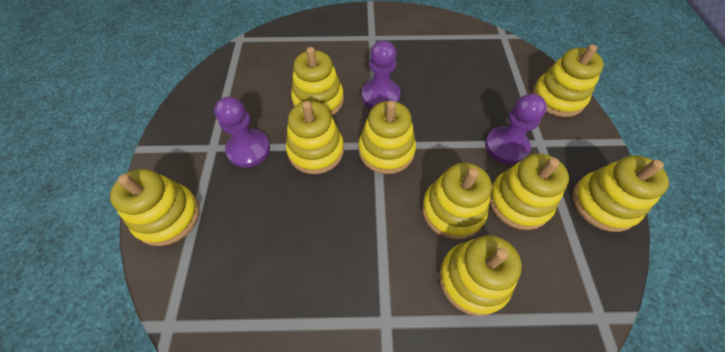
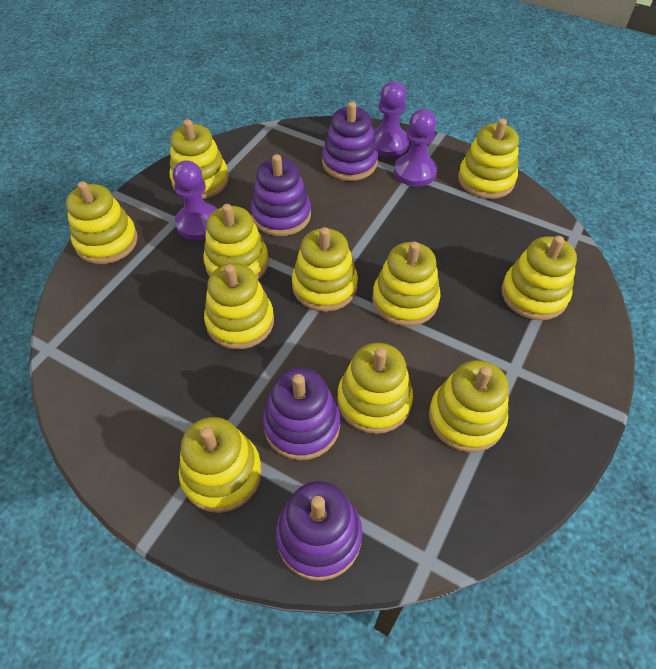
purple stacking toy: 0 -> 4
yellow stacking toy: 9 -> 11

